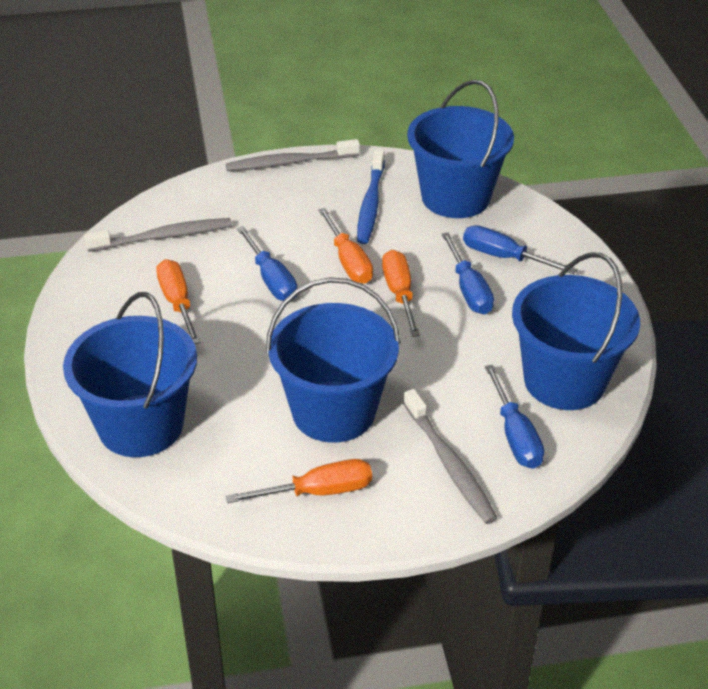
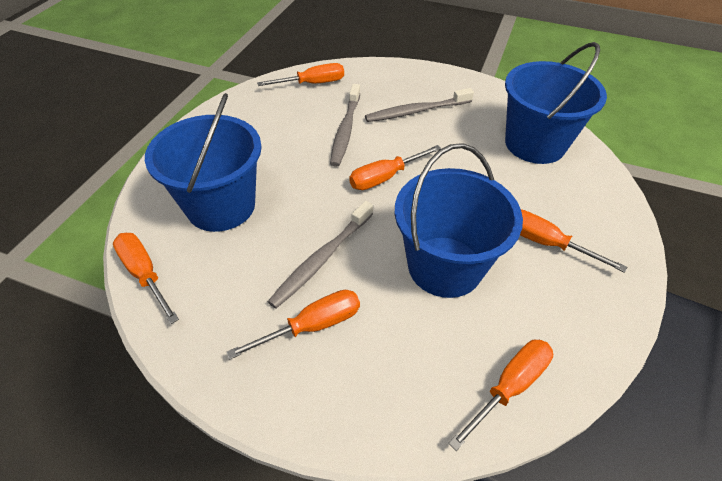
blue bucket: 4 -> 3
blue screwdriver: 4 -> 0
blue toothbrush: 1 -> 0
orange screwdriver: 4 -> 6

